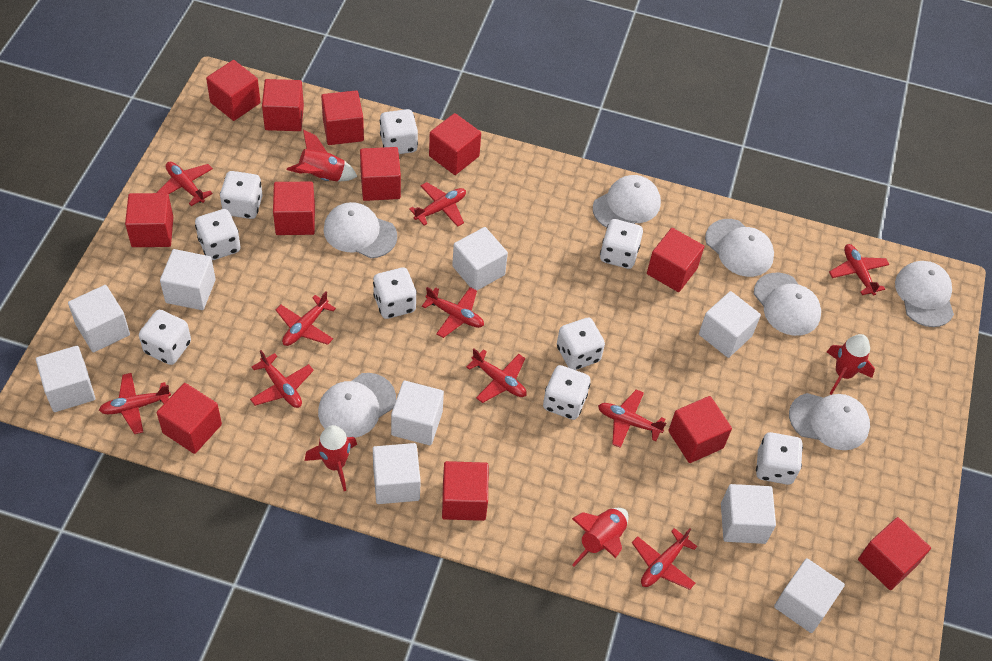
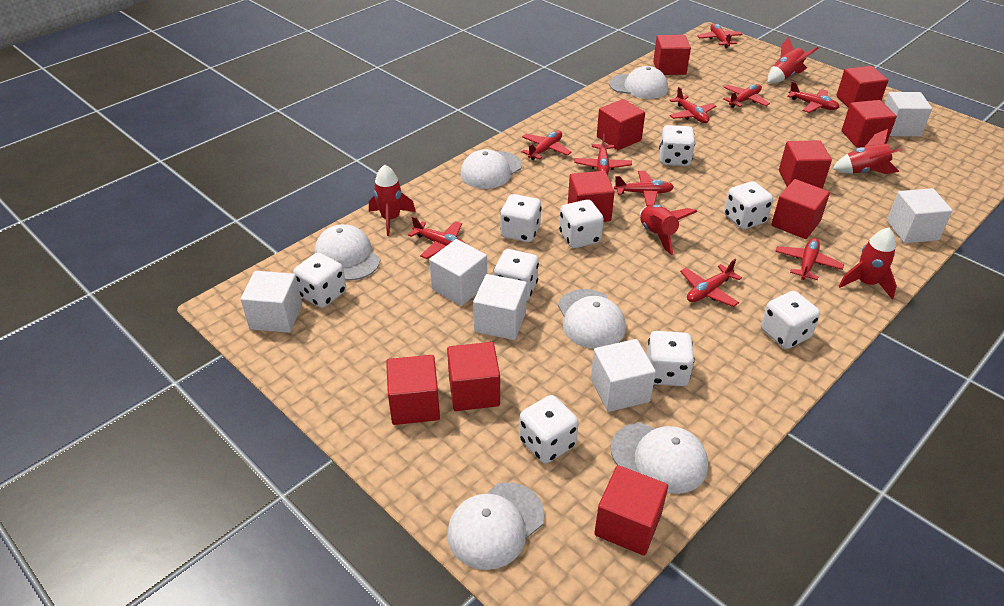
red cube: 12 -> 10
red rocket: 4 -> 5
white cap: 7 -> 6
white cube: 9 -> 6

